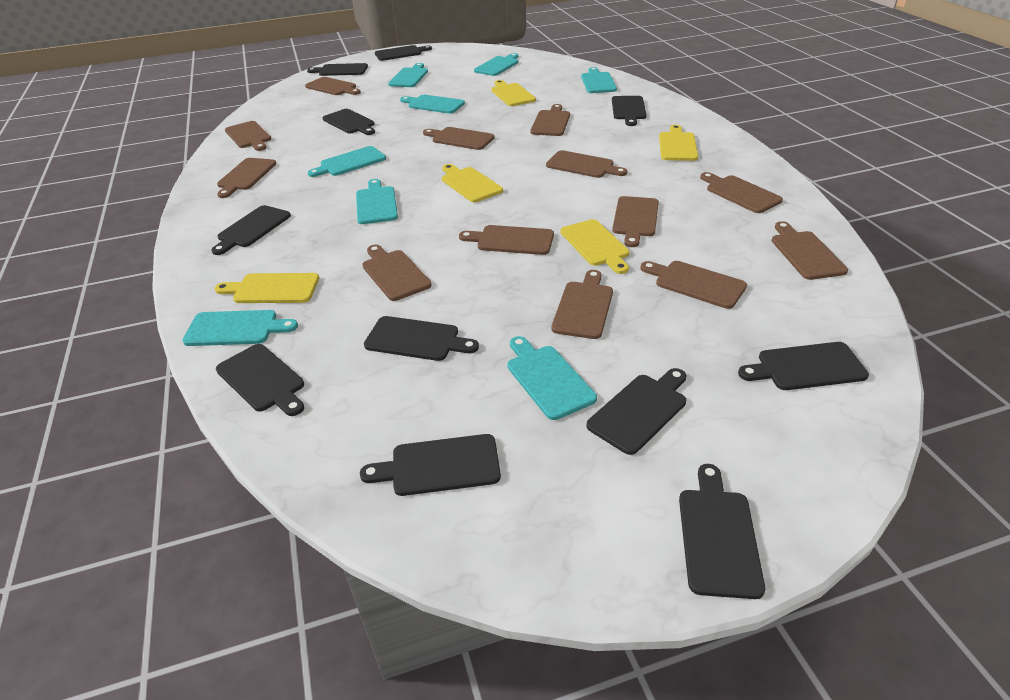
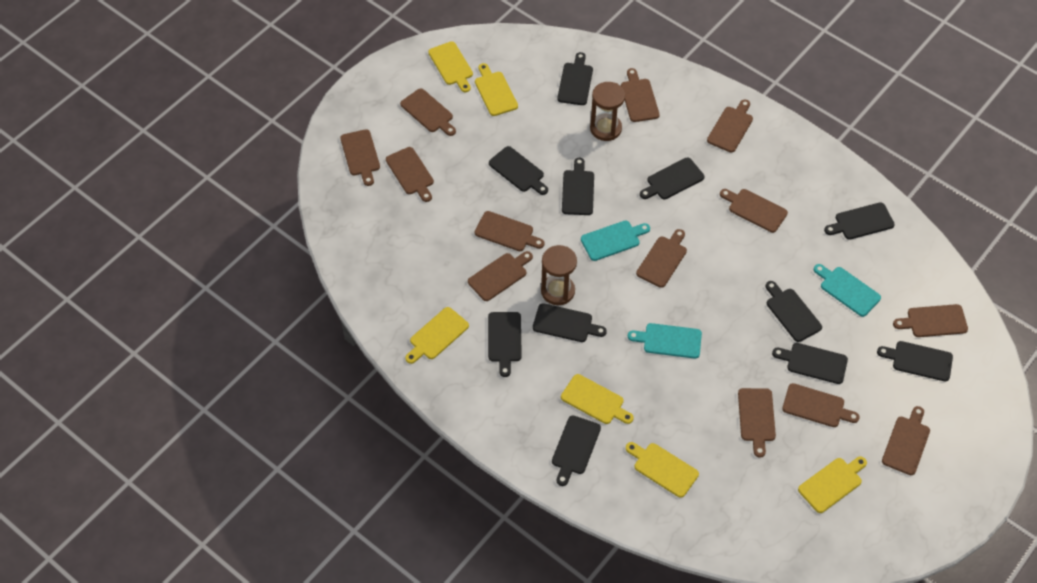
brown hourglass: 0 -> 2
turquoise cutting board: 8 -> 3
yellow cutting board: 5 -> 6

